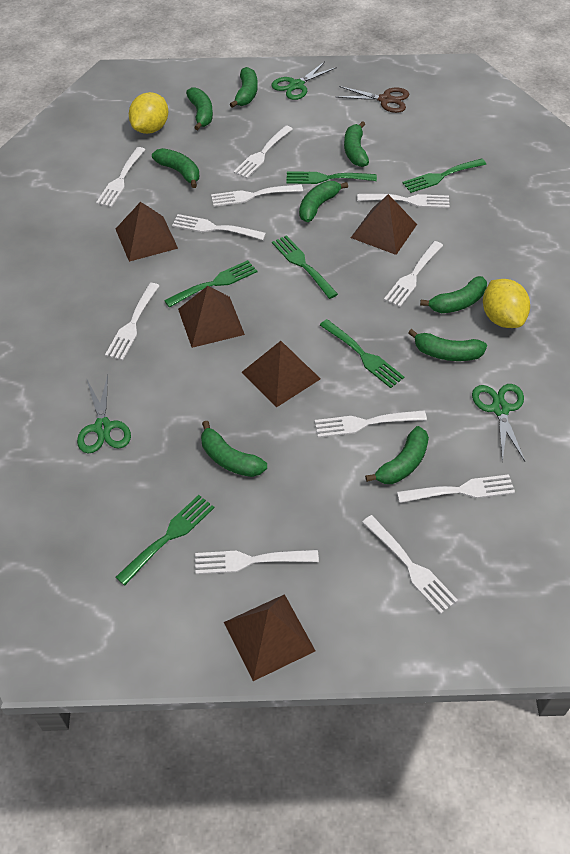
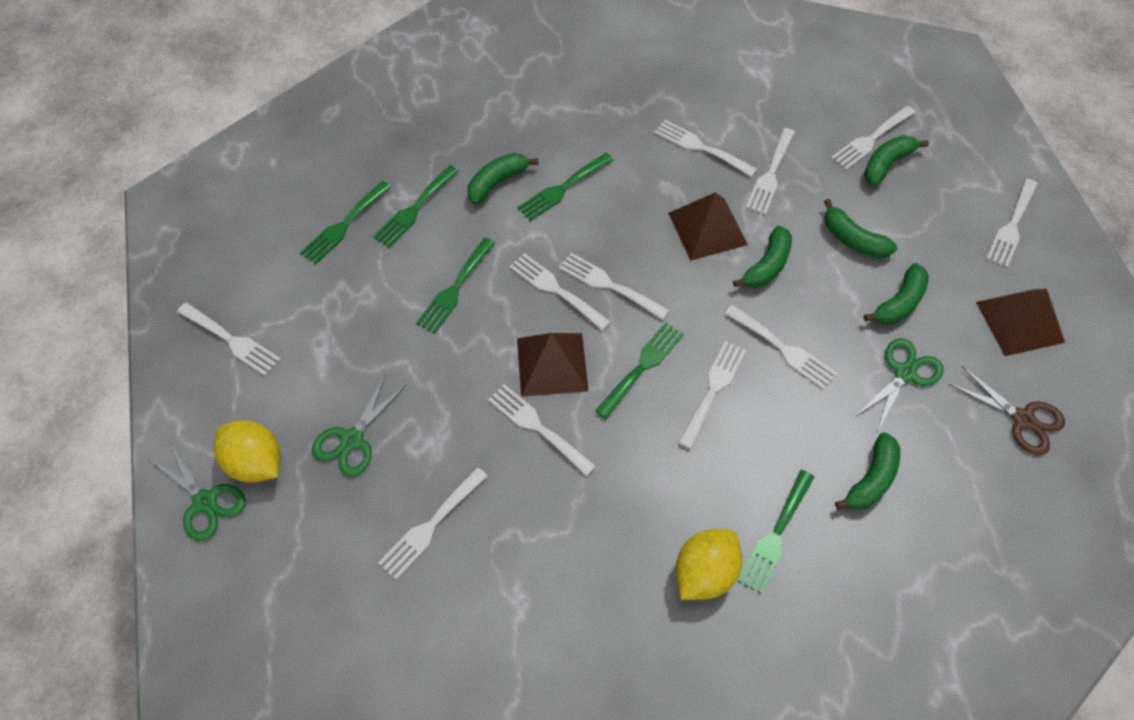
brown pyramid: 5 -> 3
green banana: 9 -> 6

